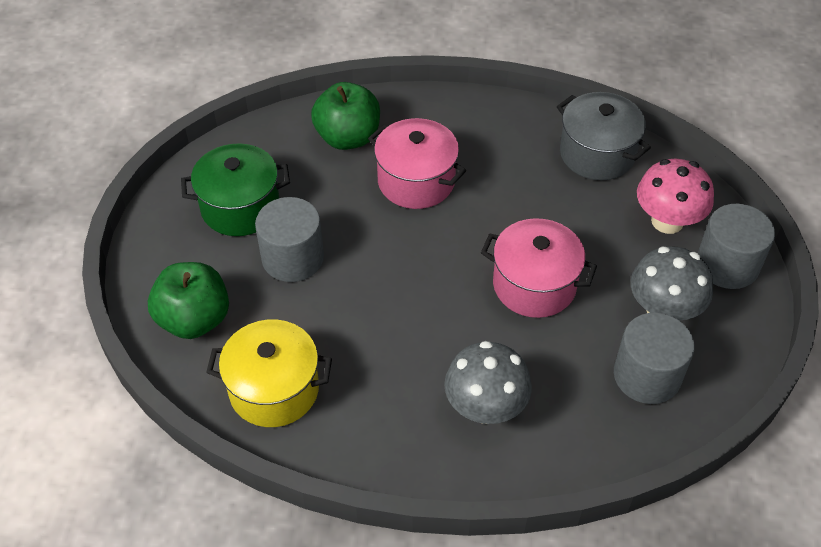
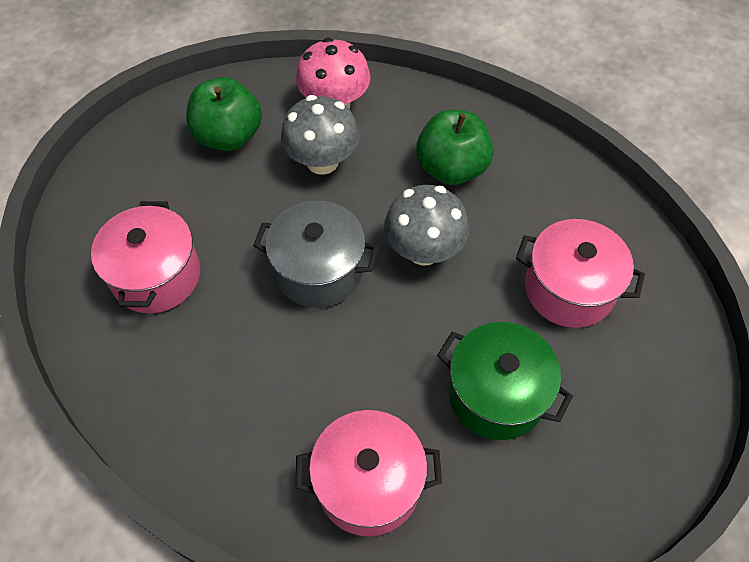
grey cylinder: 3 -> 0
pink pot: 2 -> 3
yellow pot: 1 -> 0

